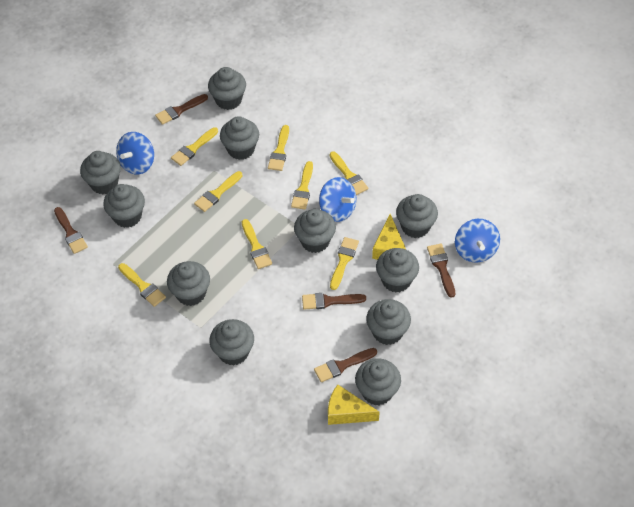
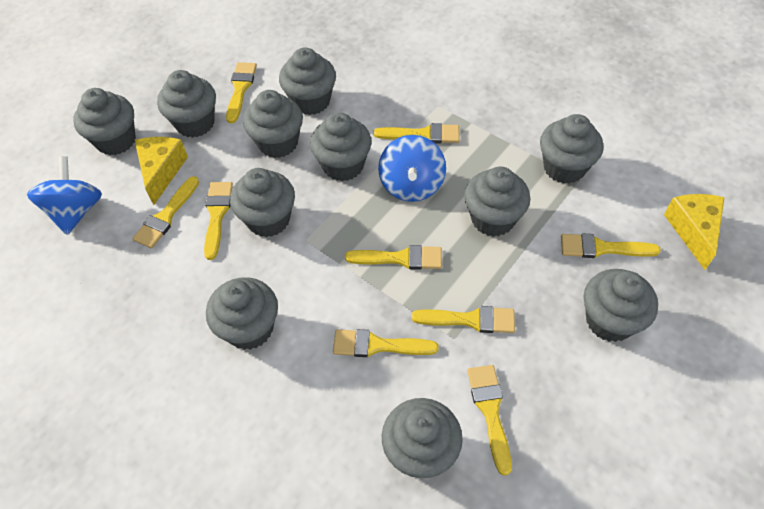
blue spinning top: 3 -> 2
brown brush: 5 -> 0
yellow brush: 8 -> 9

